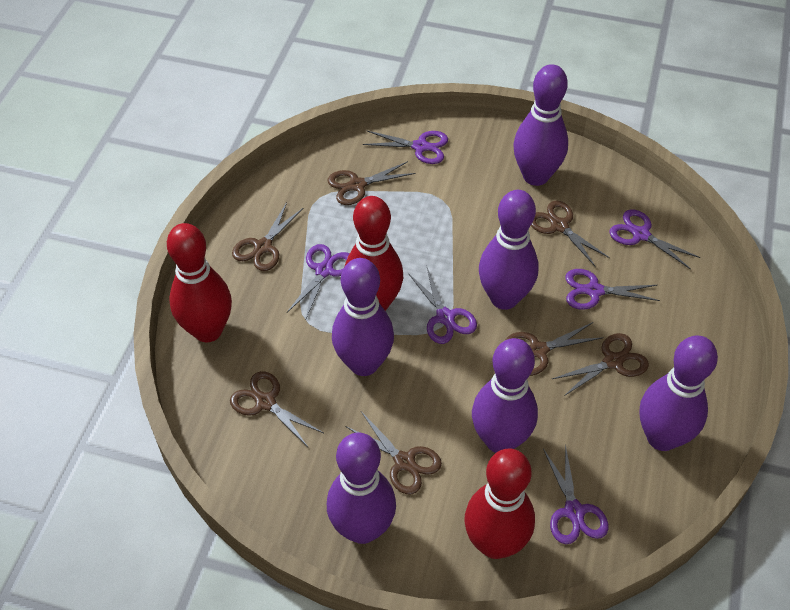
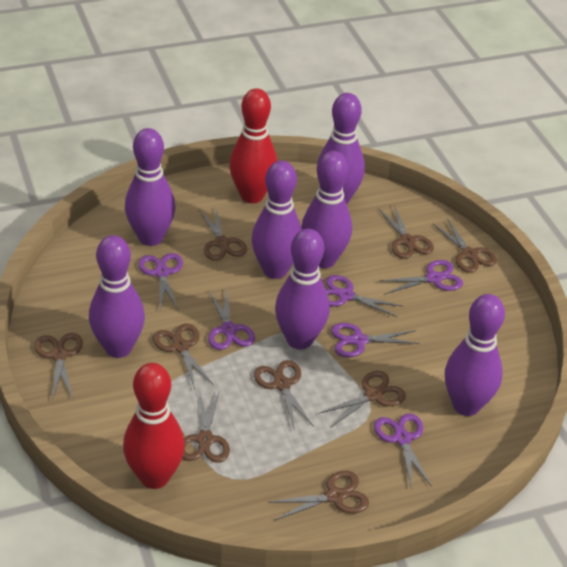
brown scissors: 7 -> 9
purple bowling pin: 6 -> 7
red bowling pin: 3 -> 2

